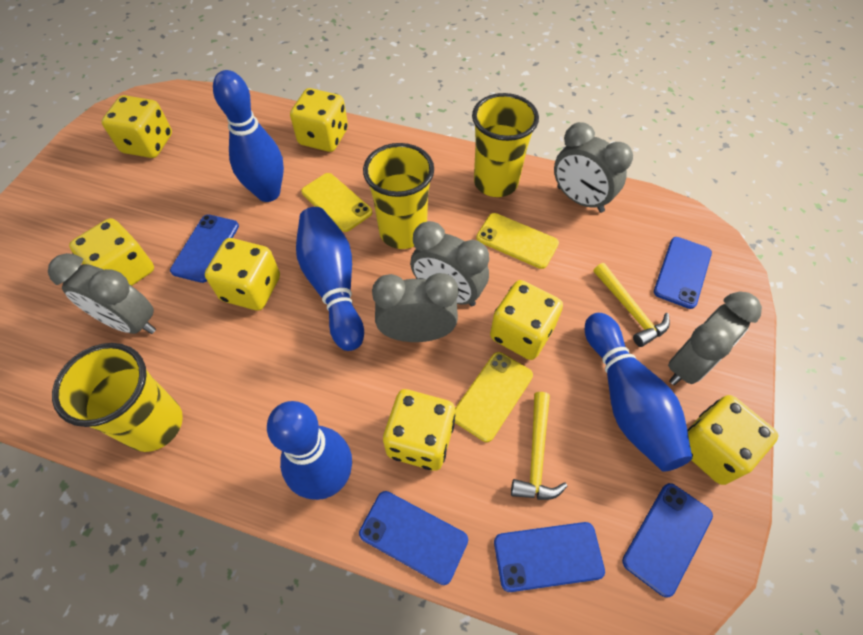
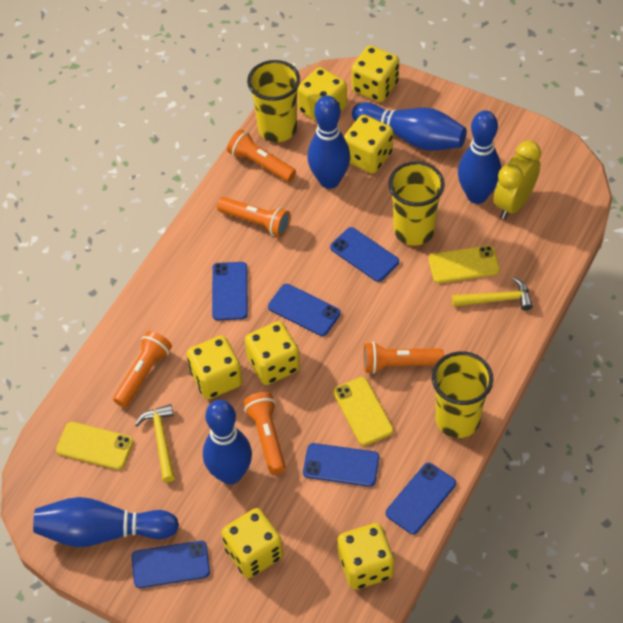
blue bowling pin: 4 -> 5
blue phone: 5 -> 6
grey clock: 5 -> 0
orange flashlight: 0 -> 5
yellow clock: 0 -> 1

